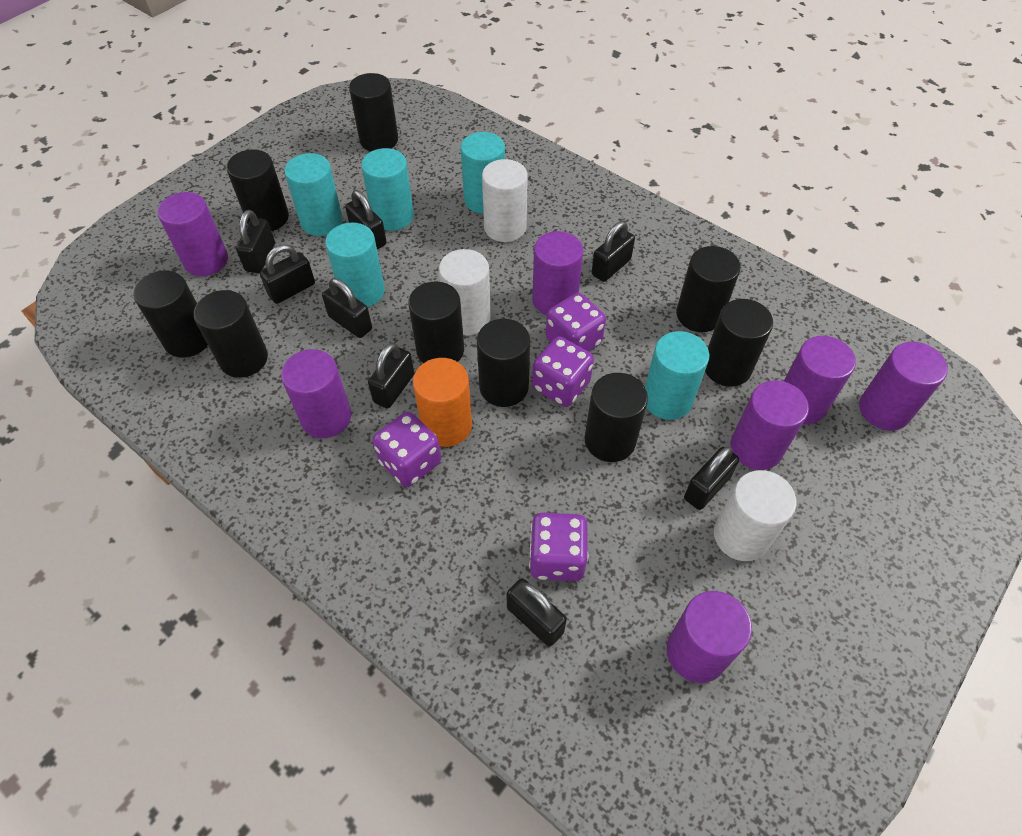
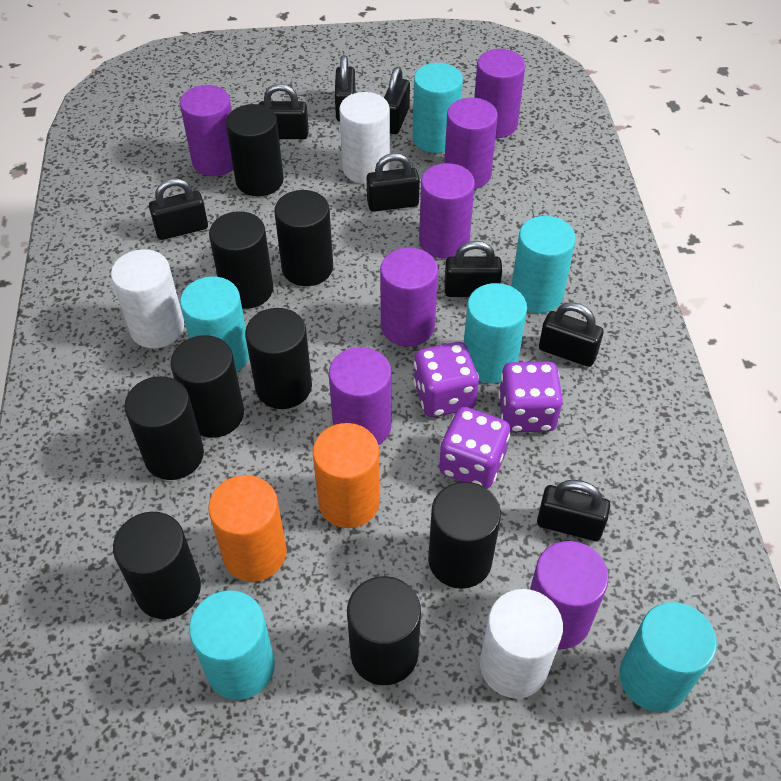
orange cylinder: 1 -> 2
purple dice: 4 -> 3
turquoise cylinder: 5 -> 6

